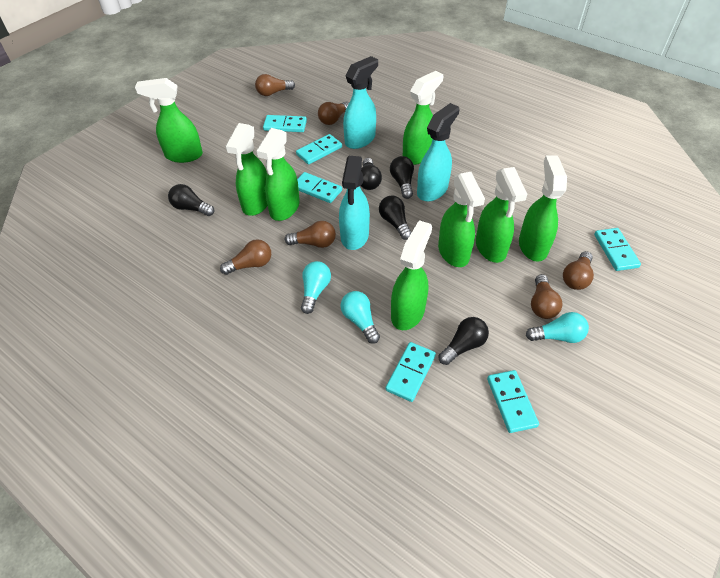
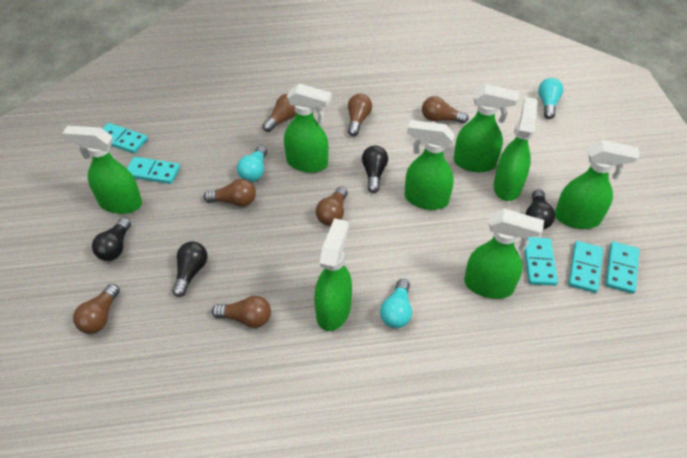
black light bulb: 5 -> 4
brown light bulb: 6 -> 7
turquoise domino: 6 -> 5
turquoise spray bottle: 3 -> 0

